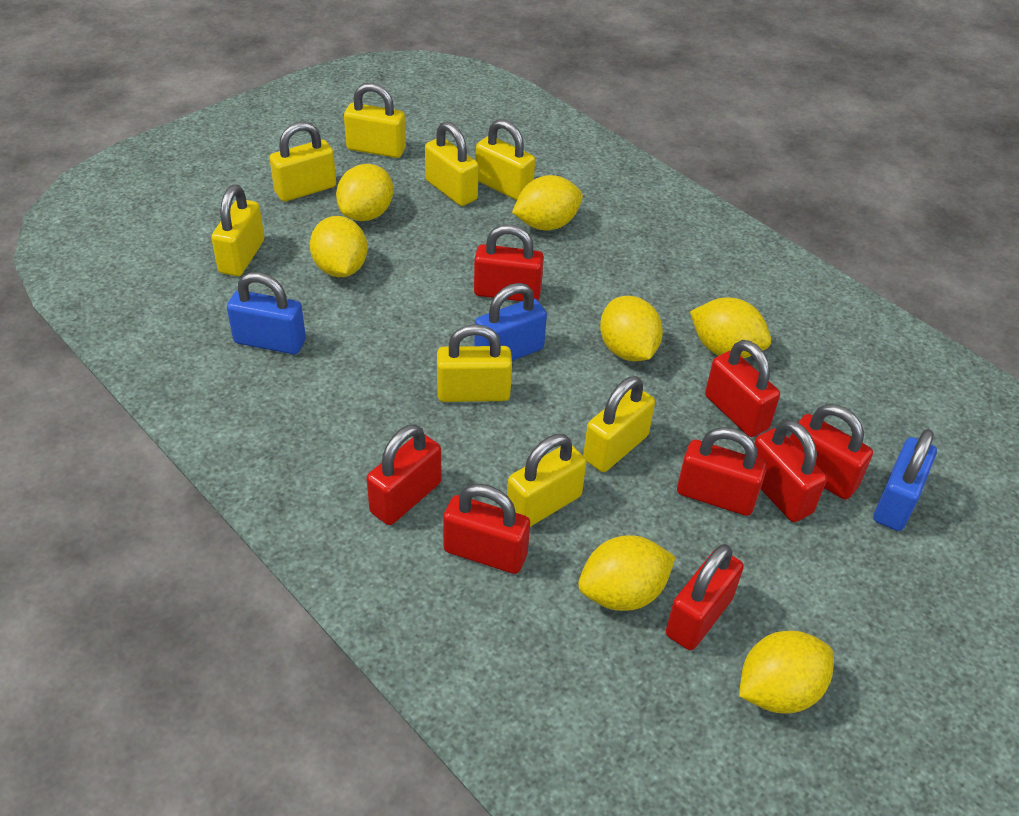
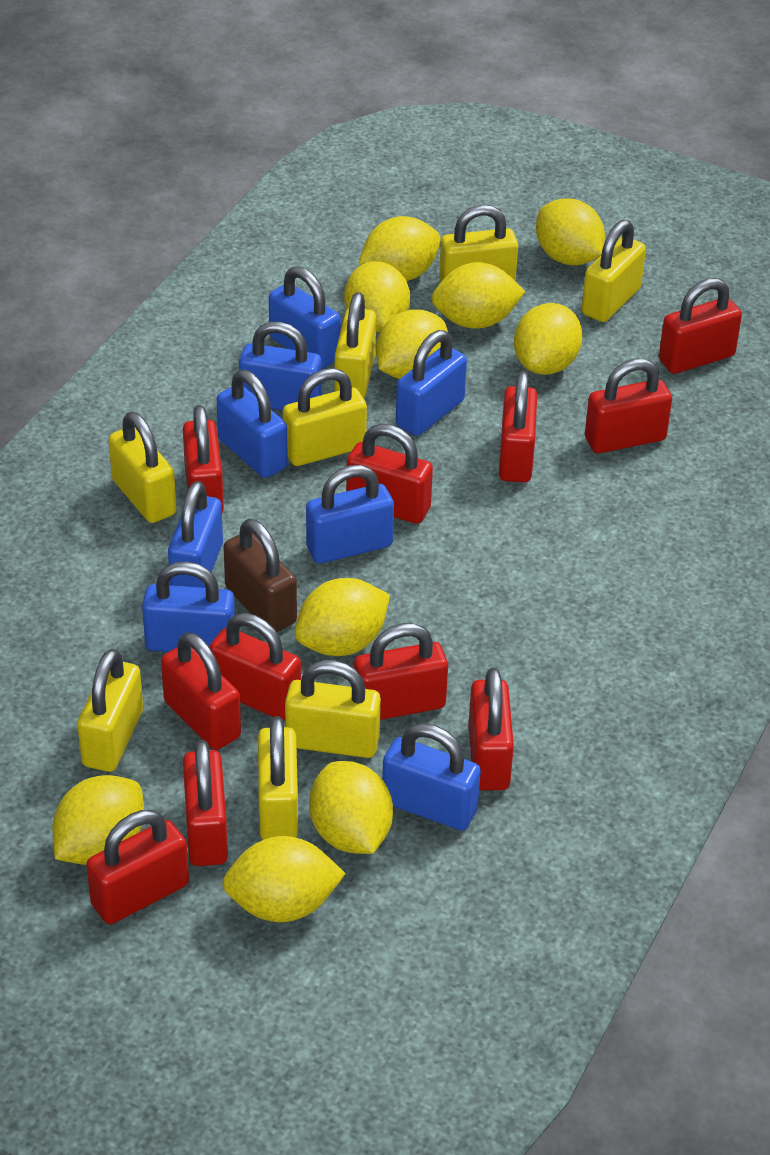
blue padlock: 3 -> 8
brown padlock: 0 -> 1
red padlock: 8 -> 11
yellow lemon: 7 -> 10

